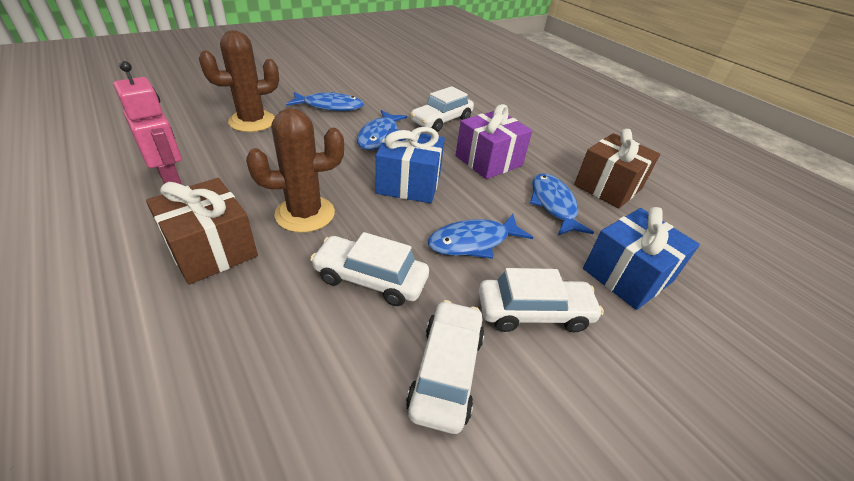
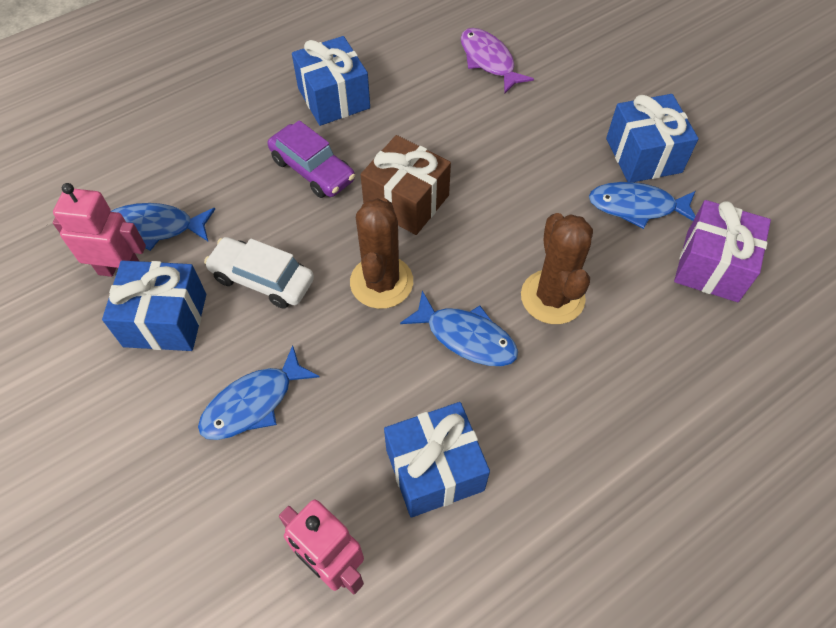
blue gift: 2 -> 4
brown gift: 2 -> 1
pink robot: 1 -> 2
purple car: 0 -> 1
purple fish: 0 -> 1
white car: 4 -> 1

